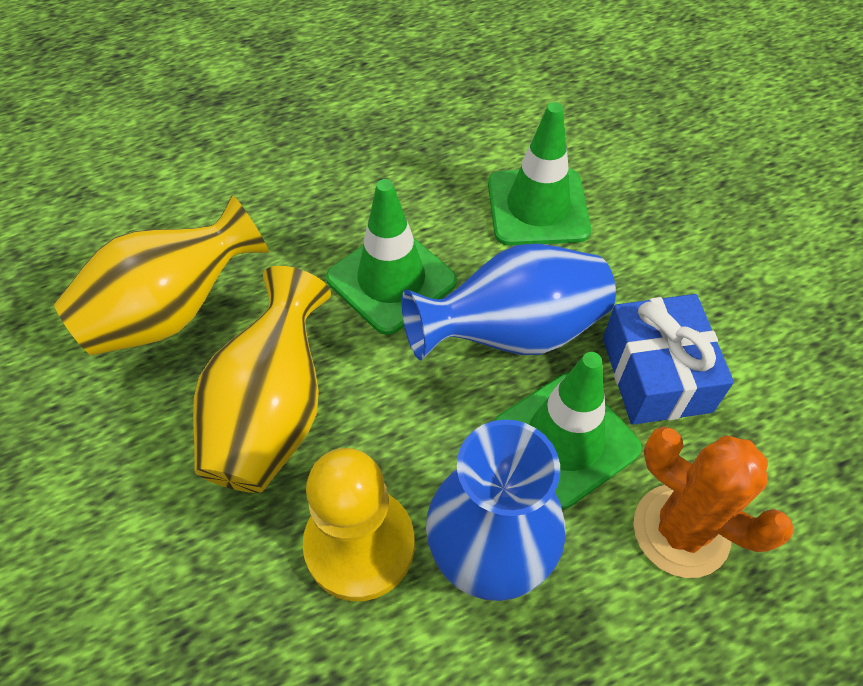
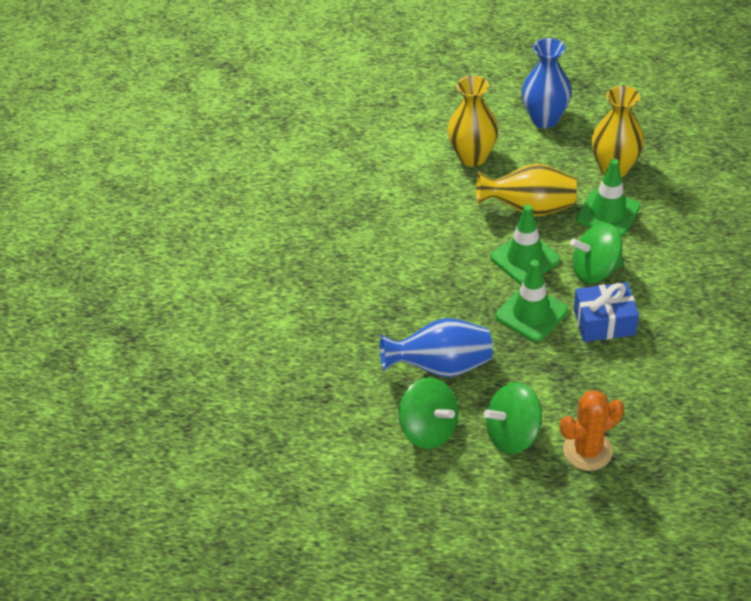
green spinning top: 0 -> 3
yellow pawn: 1 -> 0
yellow vase: 2 -> 3

